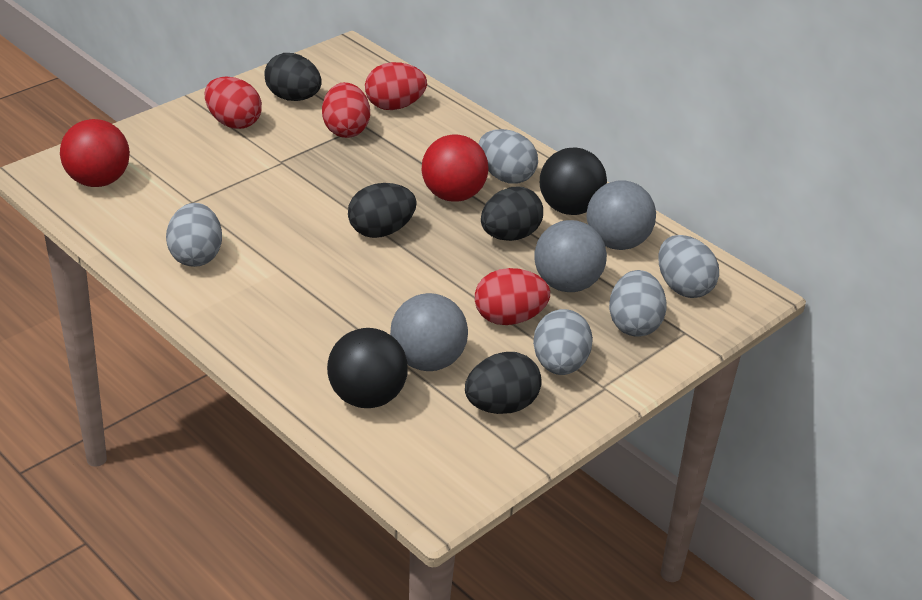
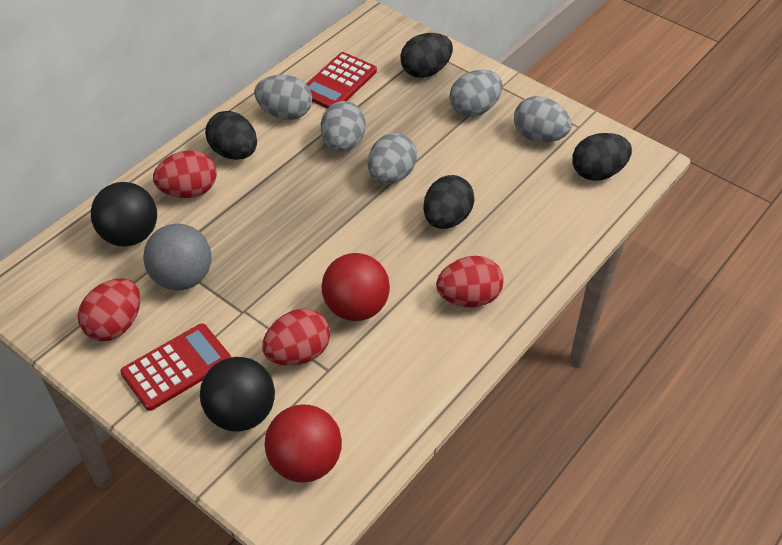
grey ball: 3 -> 1
red calculator: 0 -> 2

